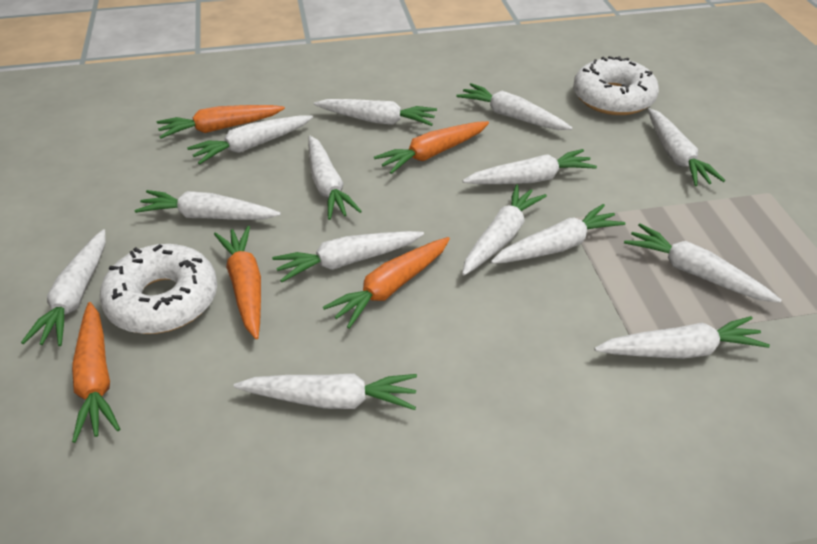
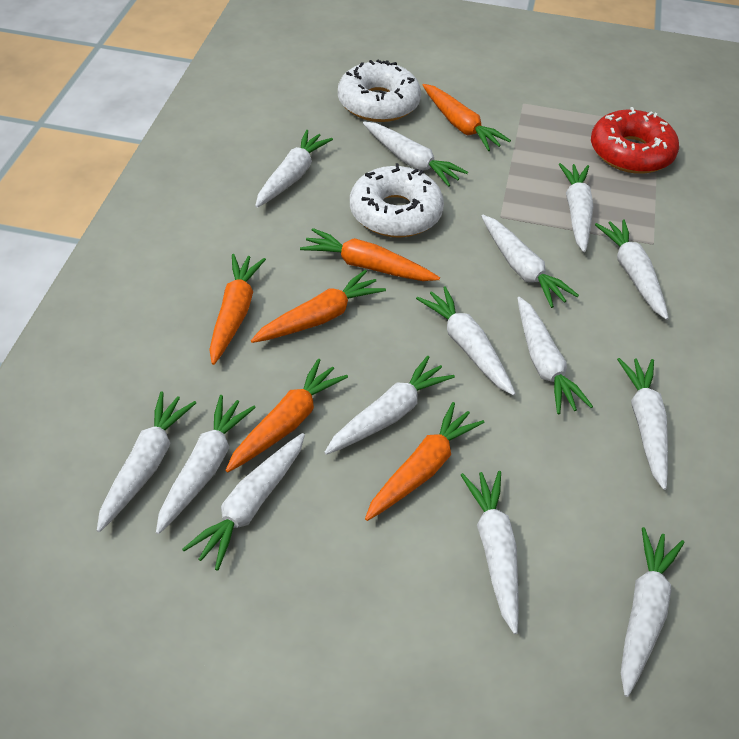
orange carrot: 5 -> 6
red donut: 0 -> 1

